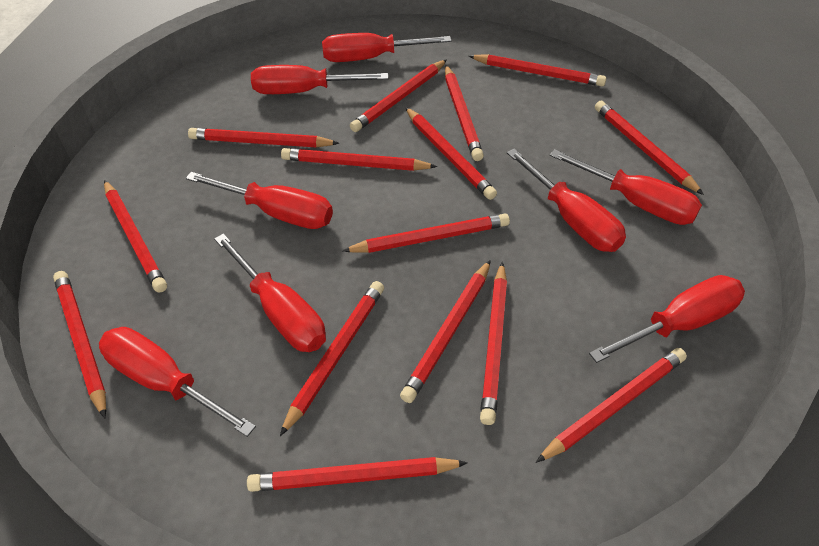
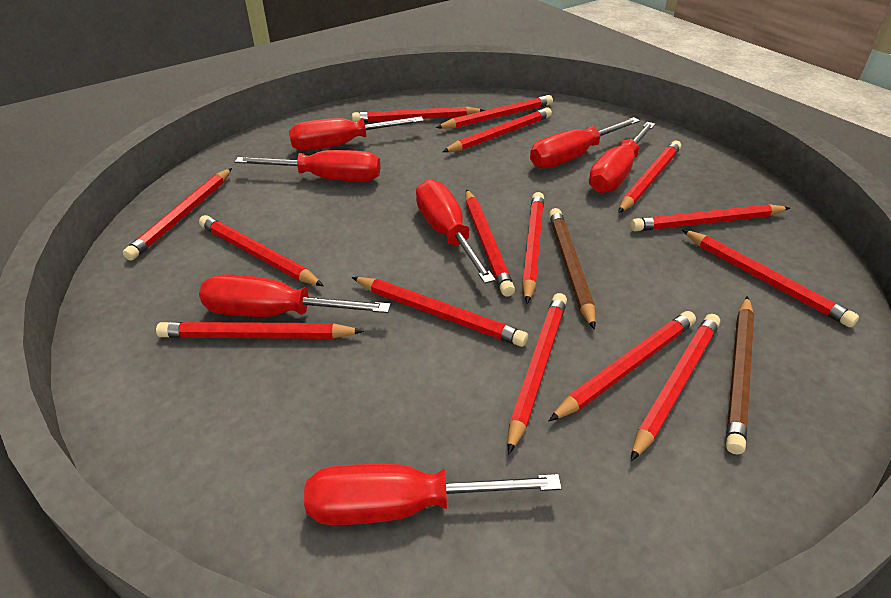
brown pencil: 0 -> 2
red screwdriver: 8 -> 7

